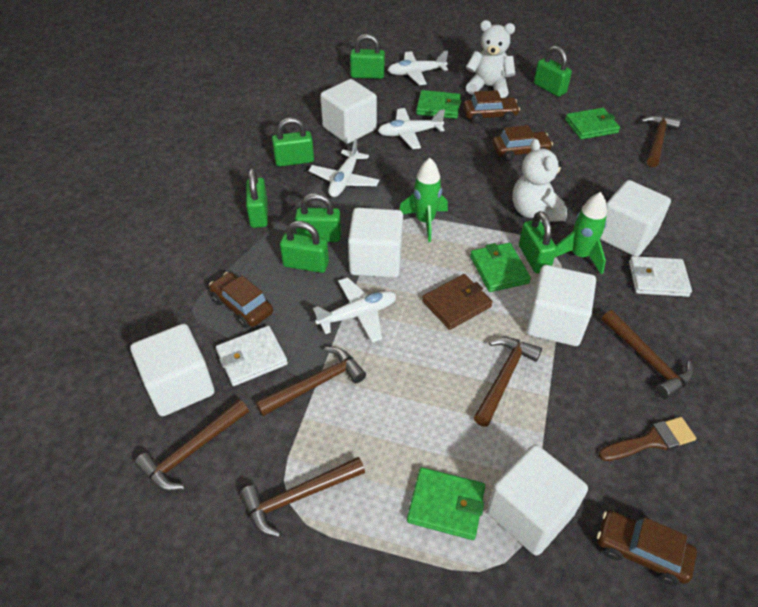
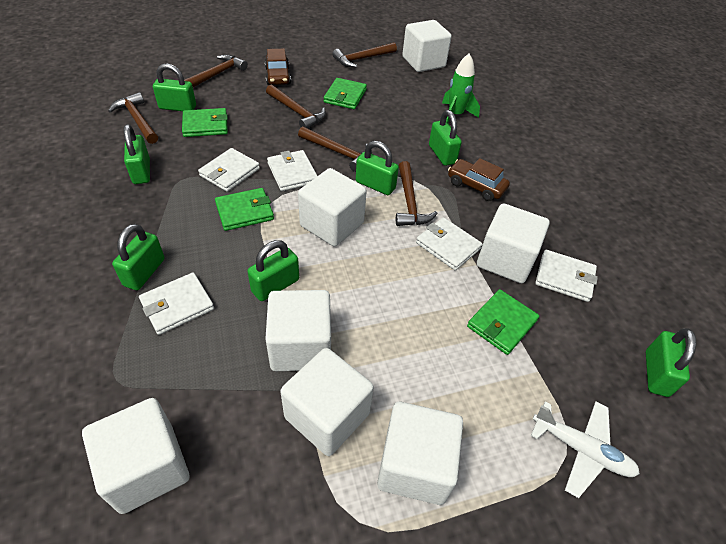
brown brush: 1 -> 0
brown car: 4 -> 2
brown wallet: 1 -> 0
green rocket: 2 -> 1
white cube: 6 -> 7
white plane: 4 -> 1
white teddy bear: 2 -> 0
white wallet: 2 -> 5

